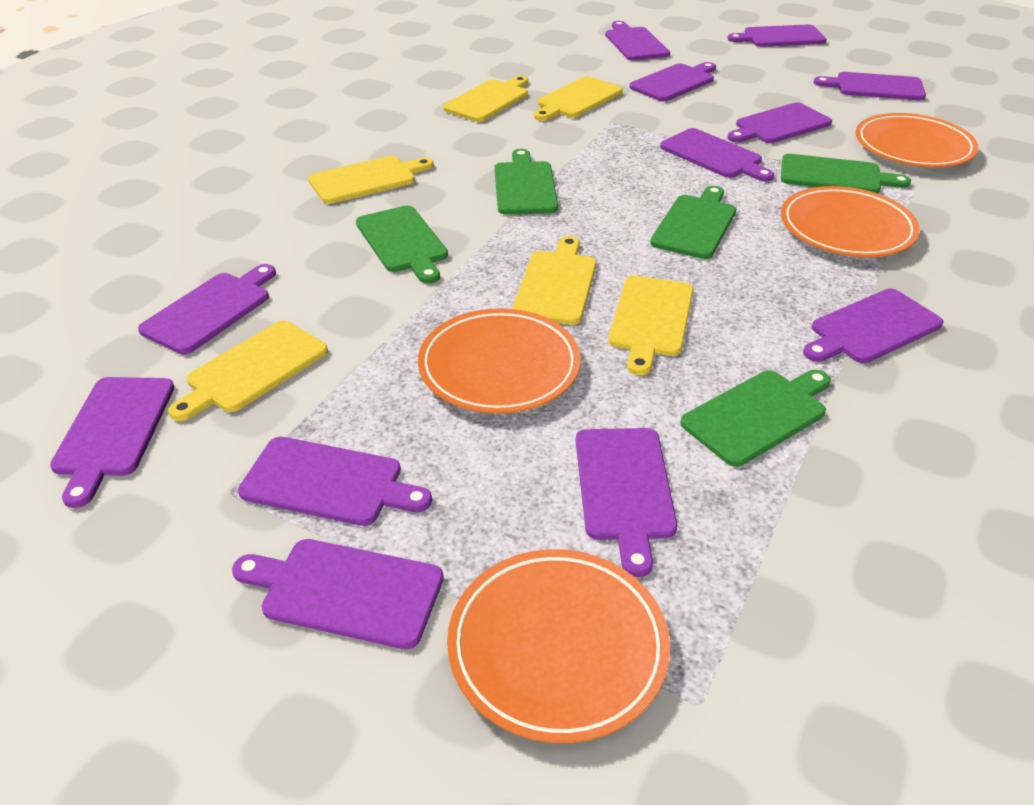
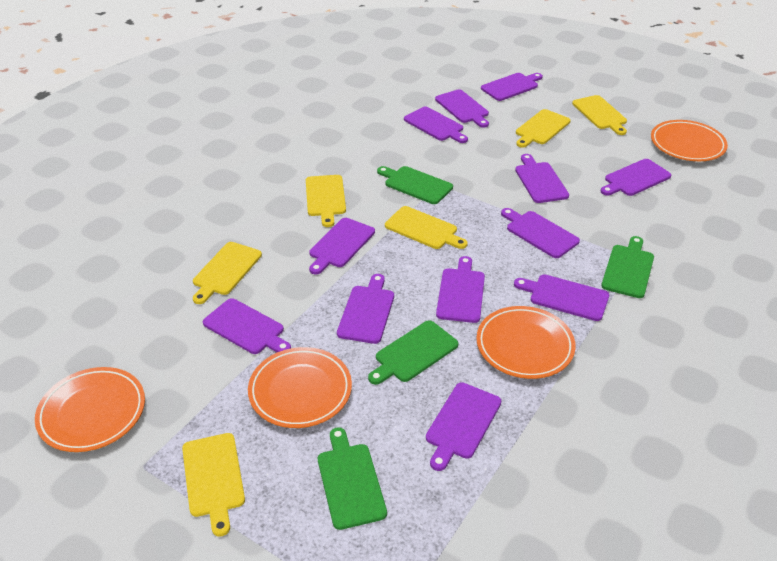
green cutting board: 5 -> 4

